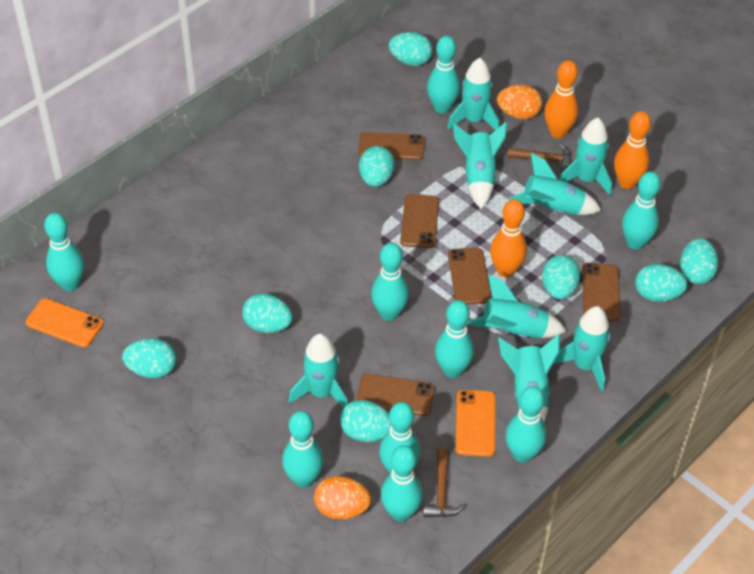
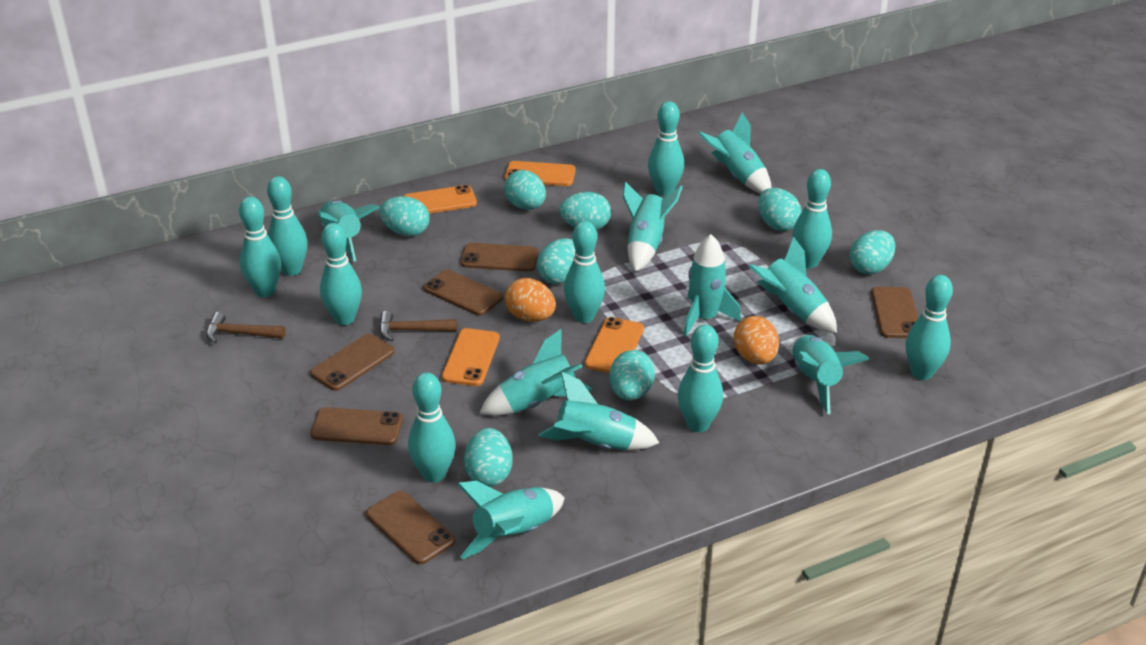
brown phone: 5 -> 6
orange bowling pin: 3 -> 0
orange phone: 2 -> 4
turquoise rocket: 8 -> 9

